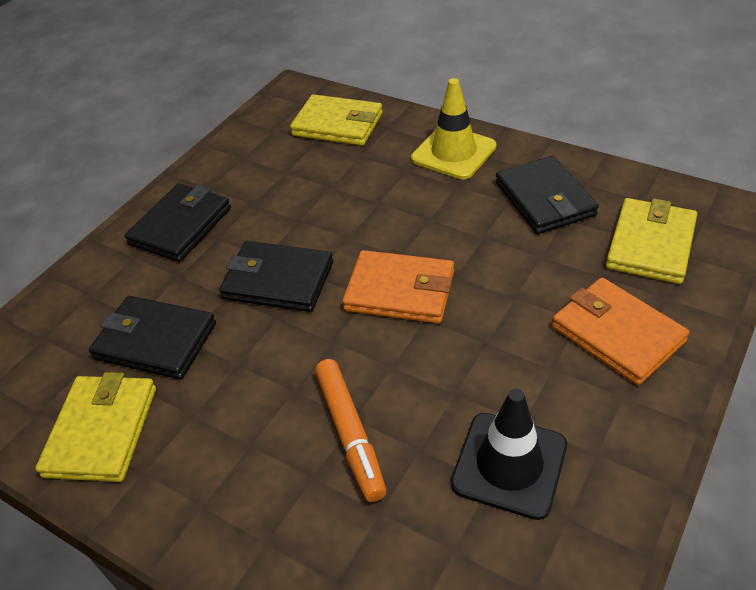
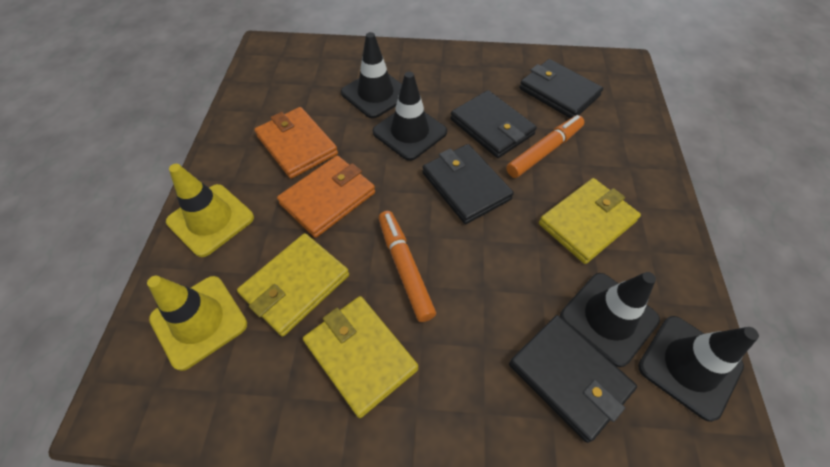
black traffic cone: 1 -> 4
orange marker: 1 -> 2
yellow traffic cone: 1 -> 2

